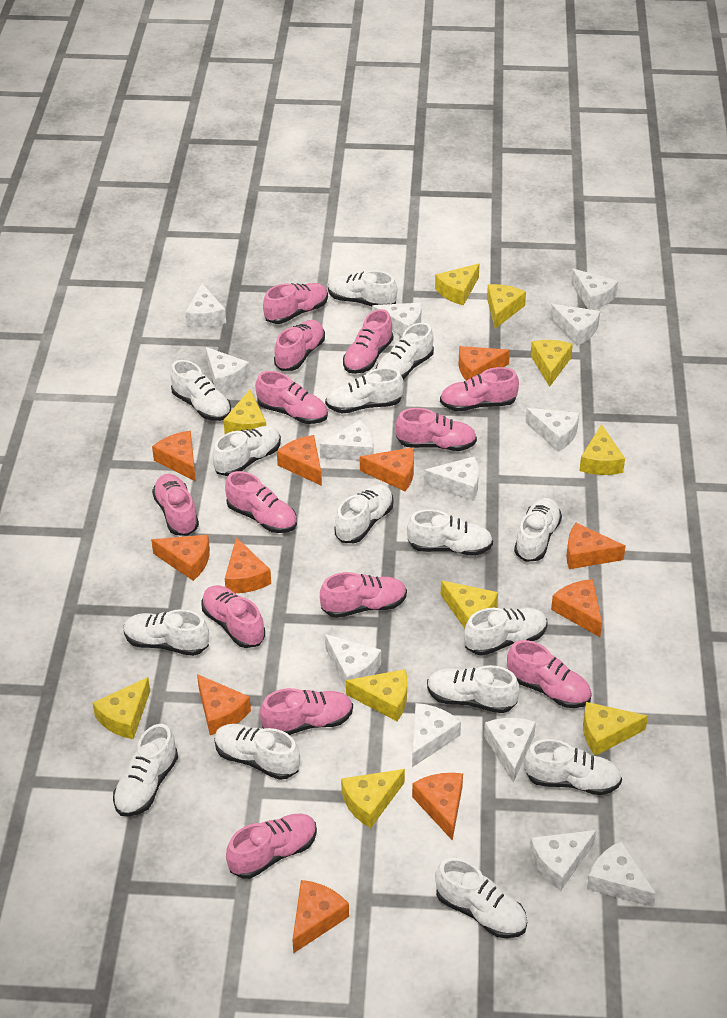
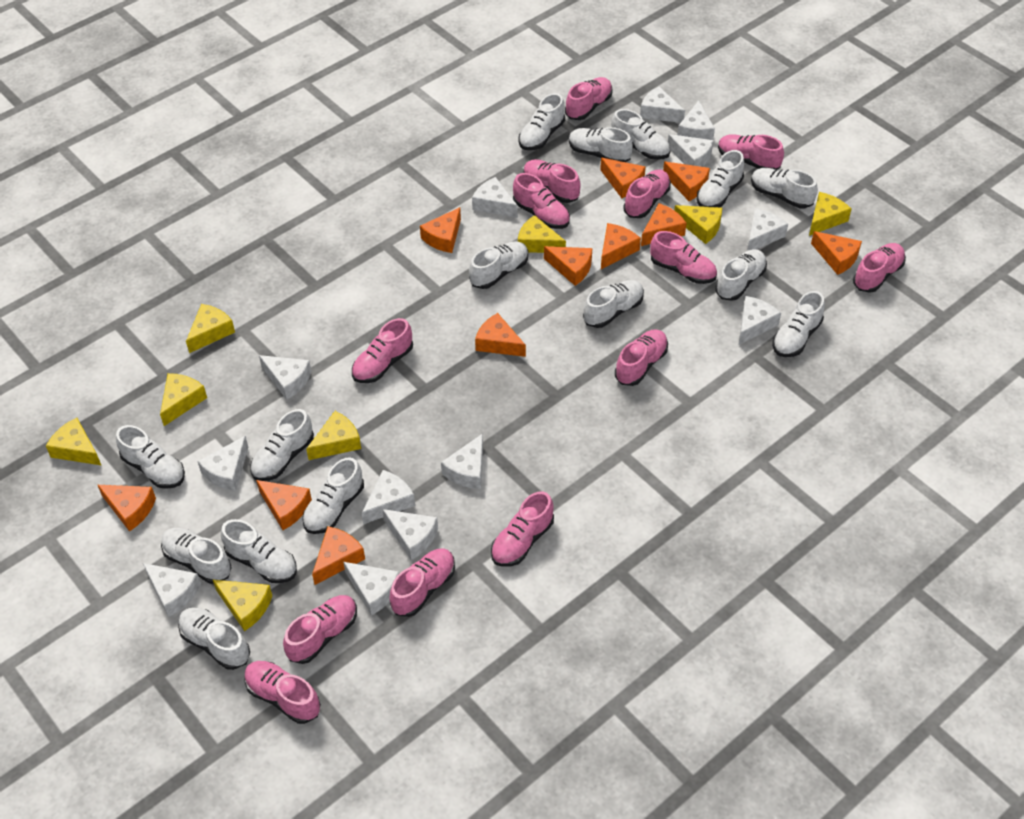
yellow cheese: 10 -> 8

